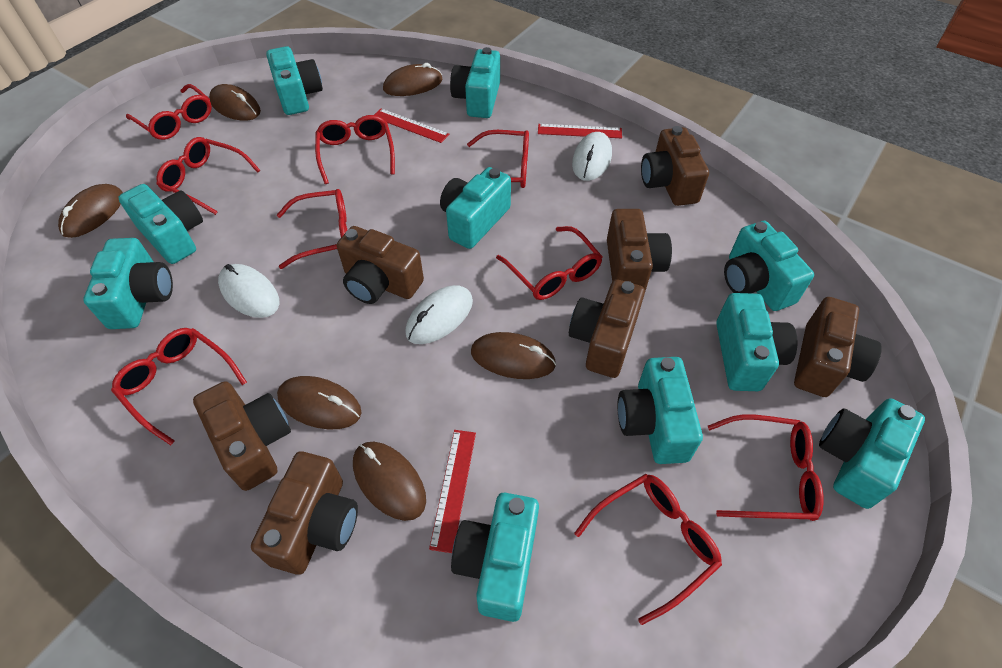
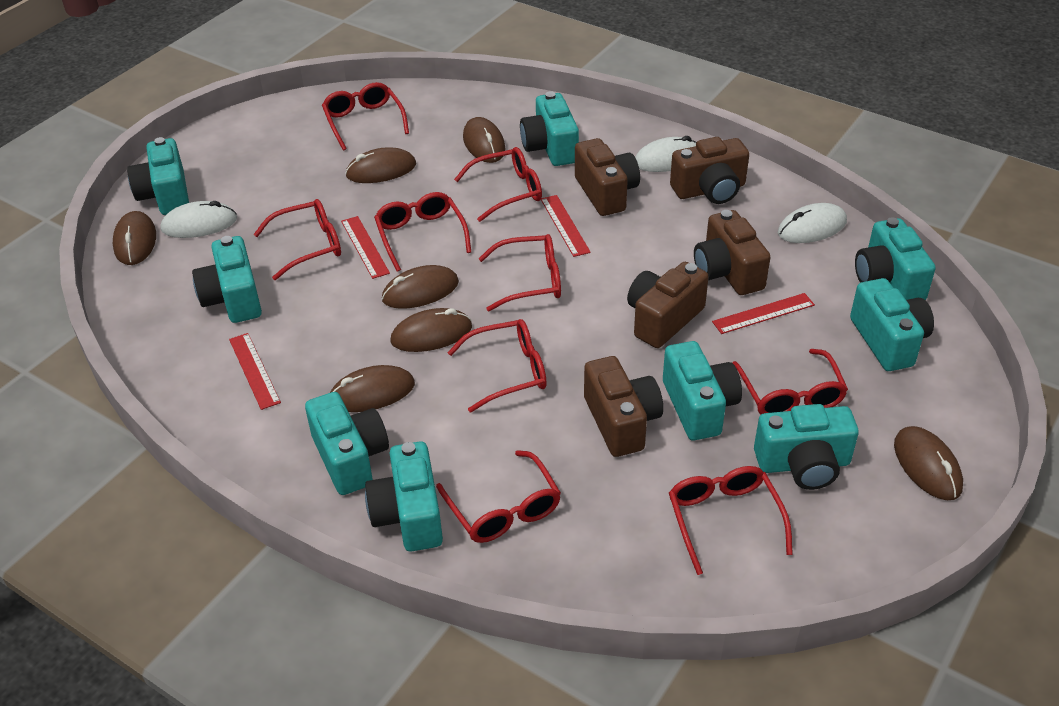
brown camera: 7 -> 5
brown mouse: 6 -> 7
red ruler: 3 -> 4
turquoise camera: 10 -> 9

